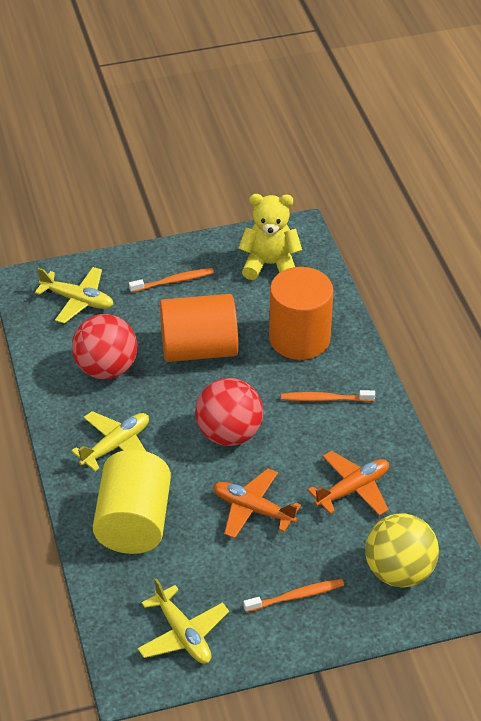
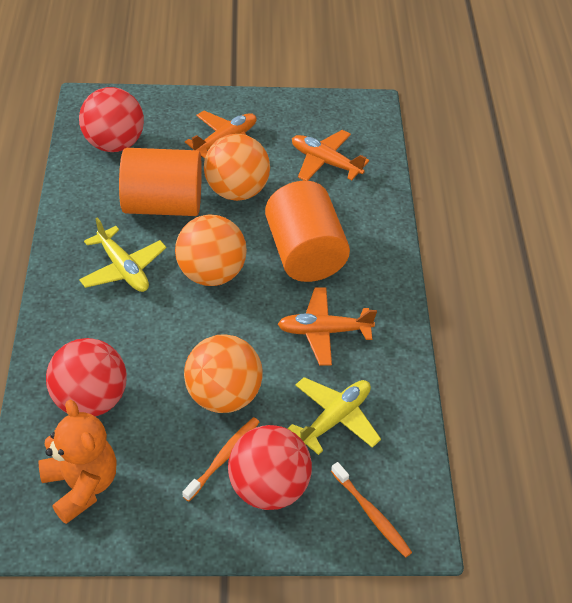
orange ball: 0 -> 3
orange plane: 2 -> 3
orange teddy bear: 0 -> 1
orange toothbrush: 3 -> 2
red ball: 2 -> 3
yellow ball: 1 -> 0
yellow cylinder: 1 -> 0
yellow plane: 3 -> 2
yellow teddy bear: 1 -> 0

